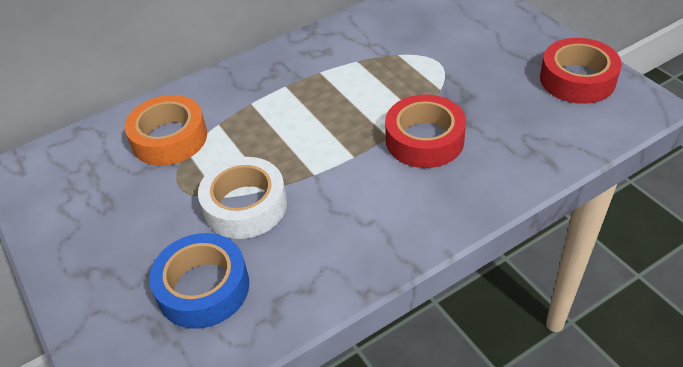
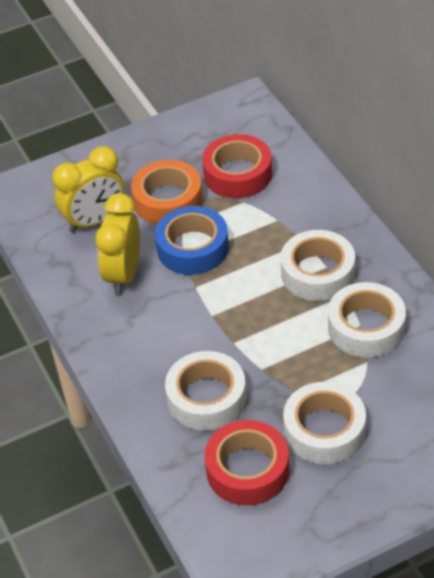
white tape: 1 -> 4
yellow clock: 0 -> 2

